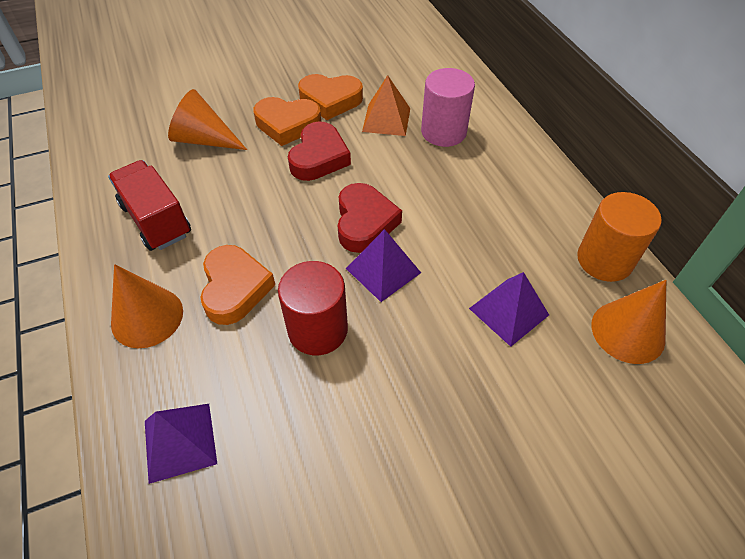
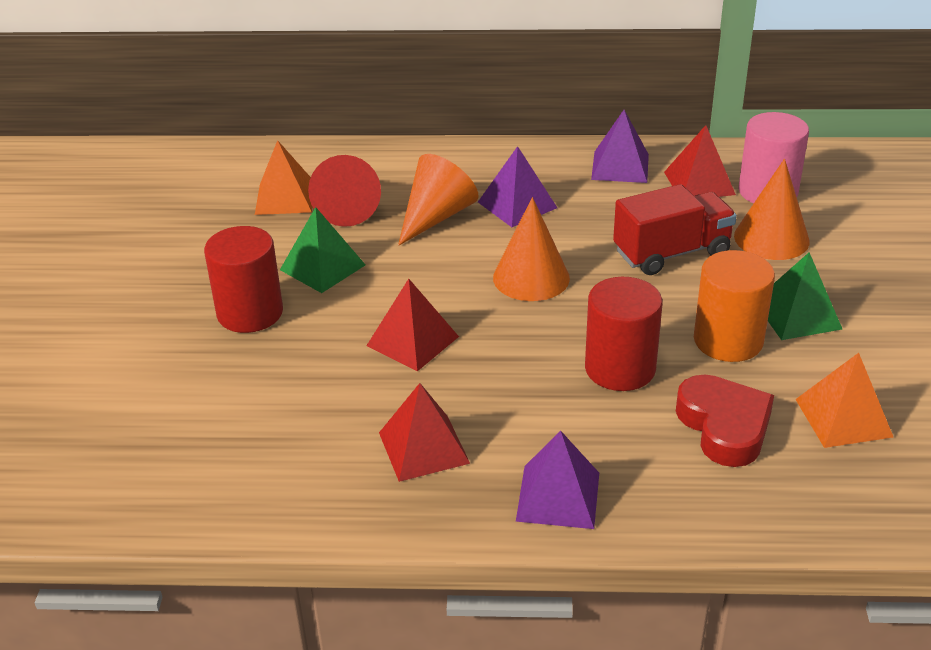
green pyramid: 0 -> 2
orange heart: 3 -> 0
orange pyramid: 1 -> 2
red cone: 0 -> 1
red cylinder: 1 -> 2
red heart: 2 -> 1
red pyramid: 0 -> 3

